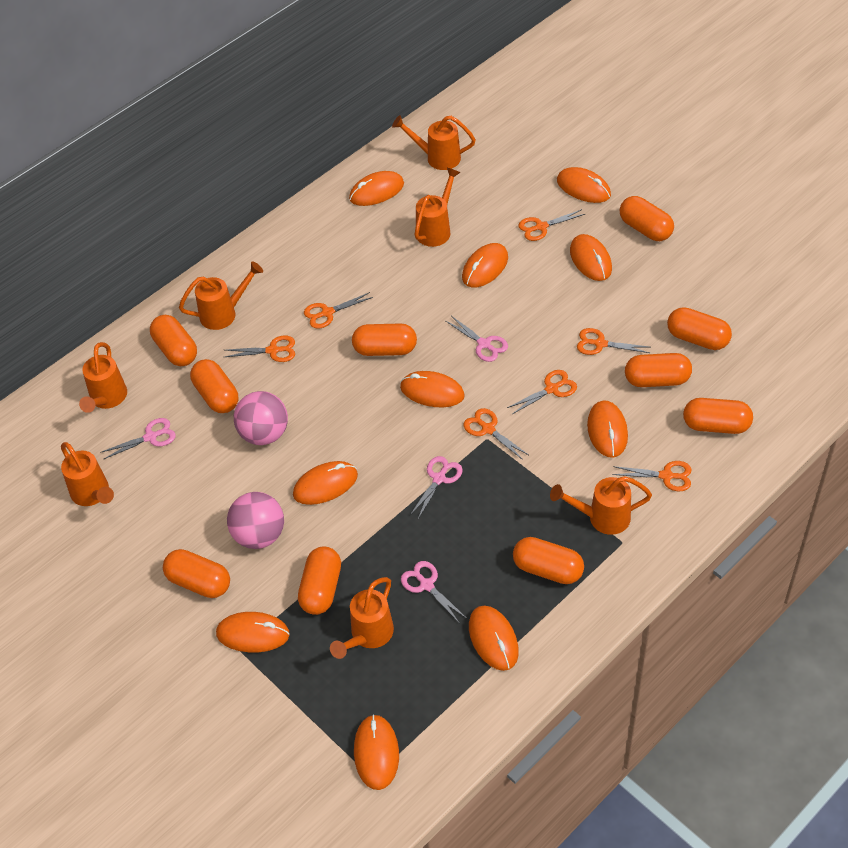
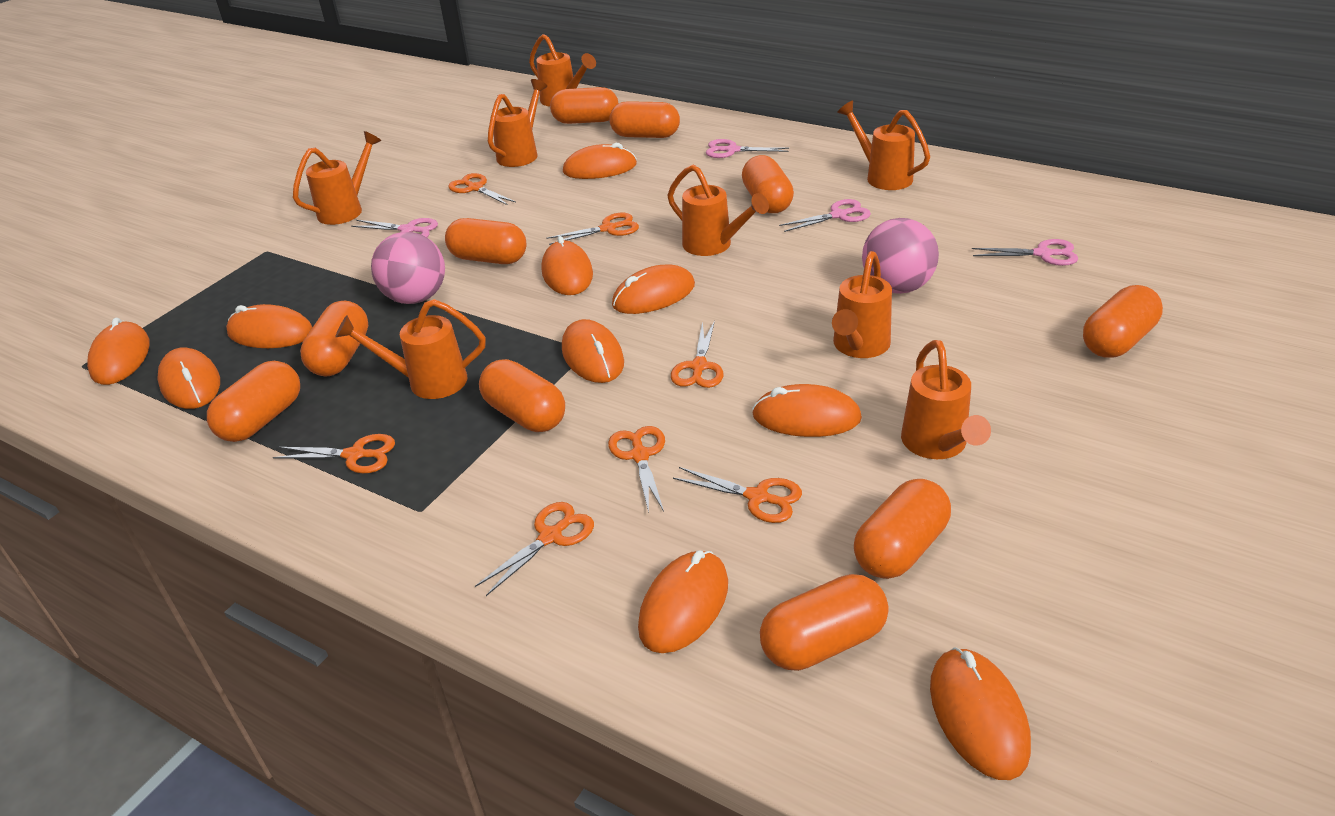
orange watering can: 7 -> 8

